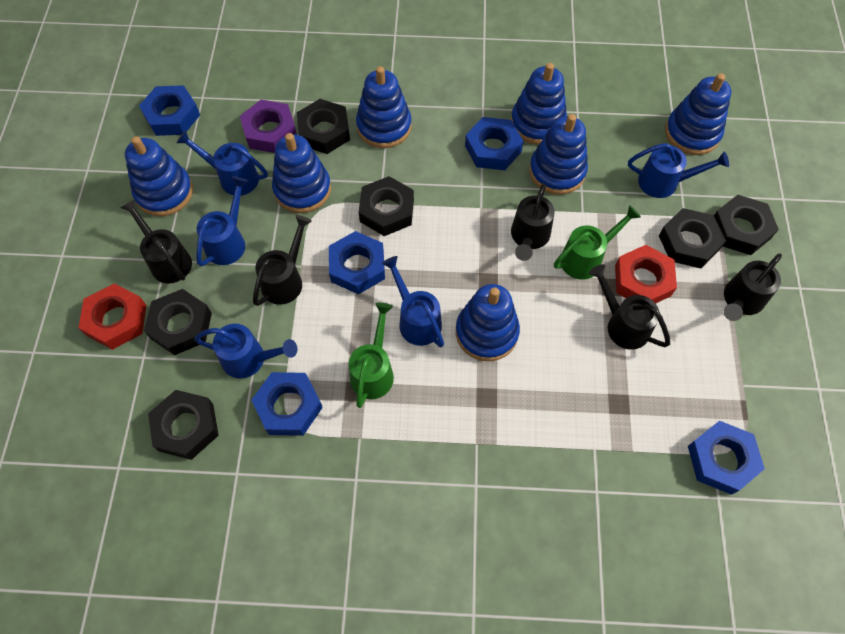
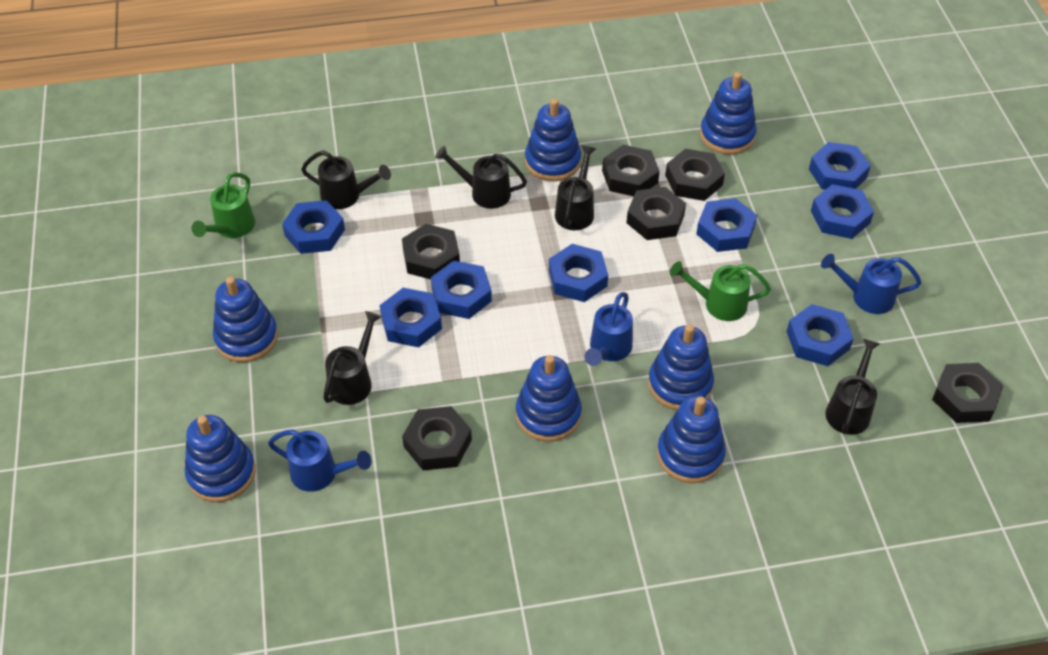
blue nut: 5 -> 8
blue watering can: 5 -> 3
purple nut: 1 -> 0
red nut: 2 -> 0

